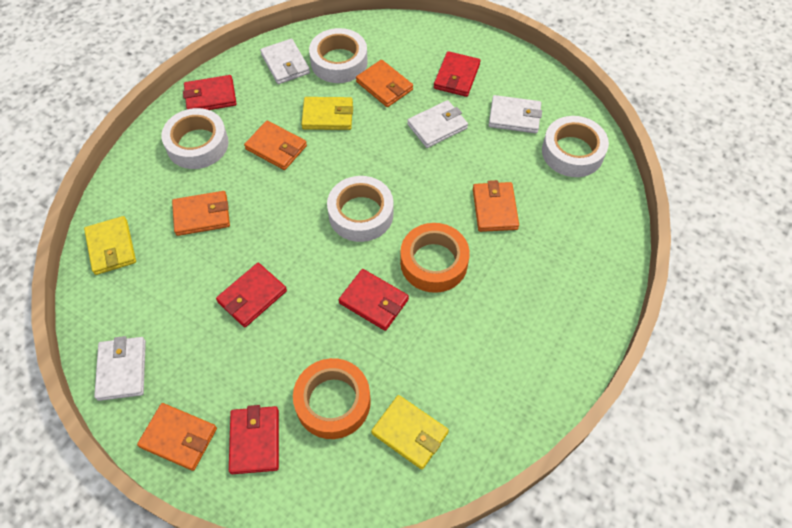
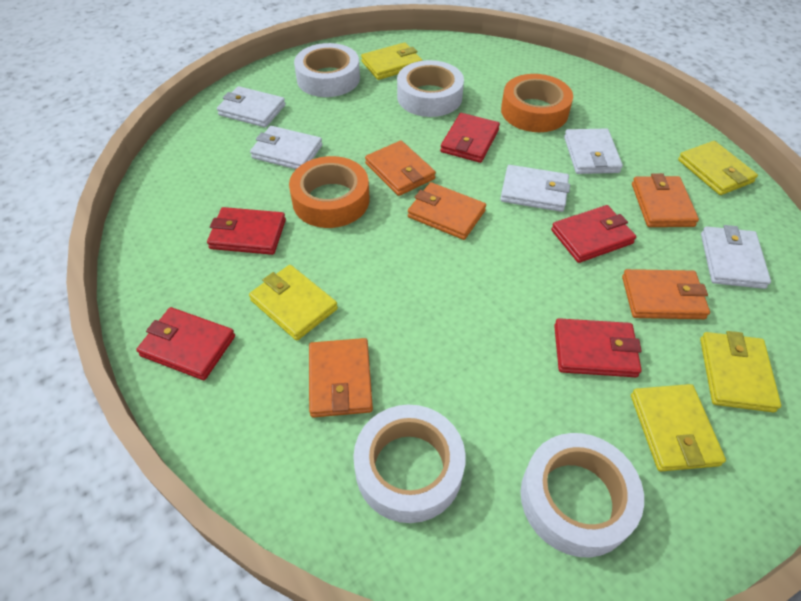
white wallet: 4 -> 5
yellow wallet: 3 -> 5

